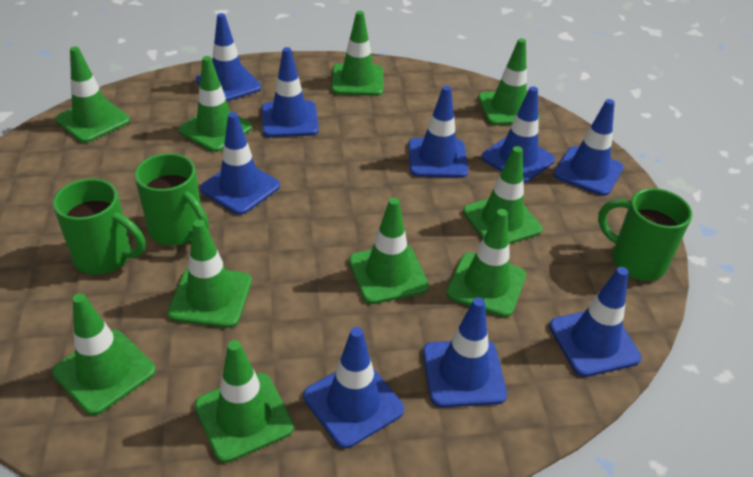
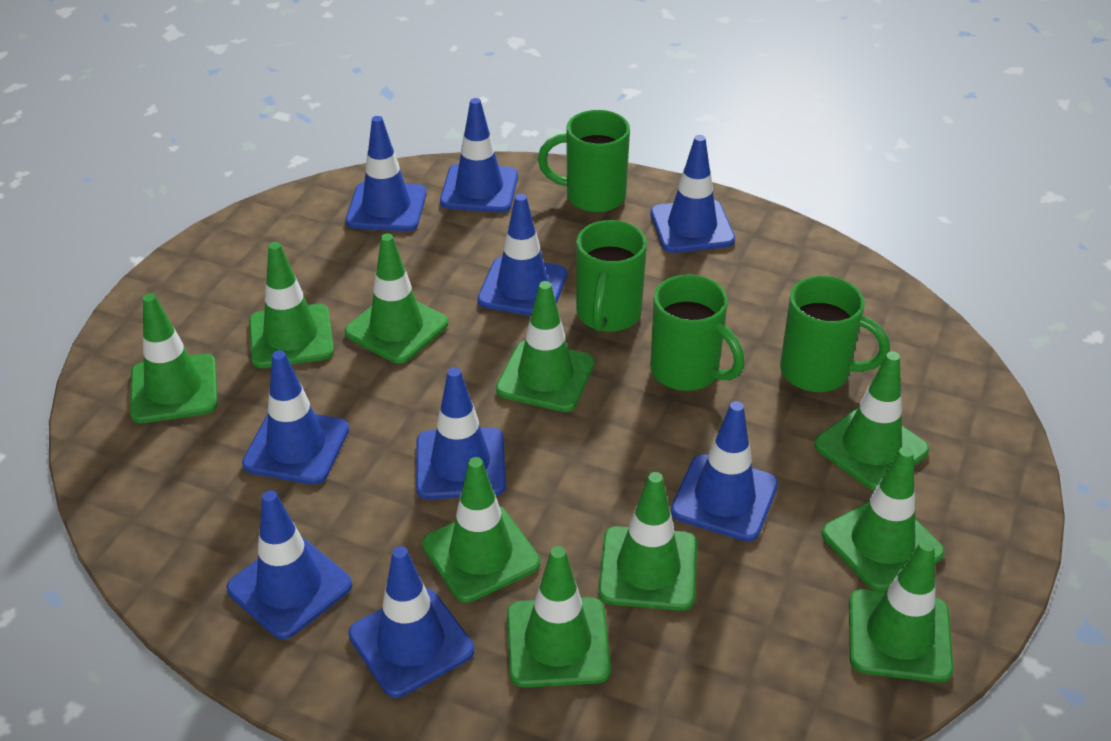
green mug: 3 -> 4

